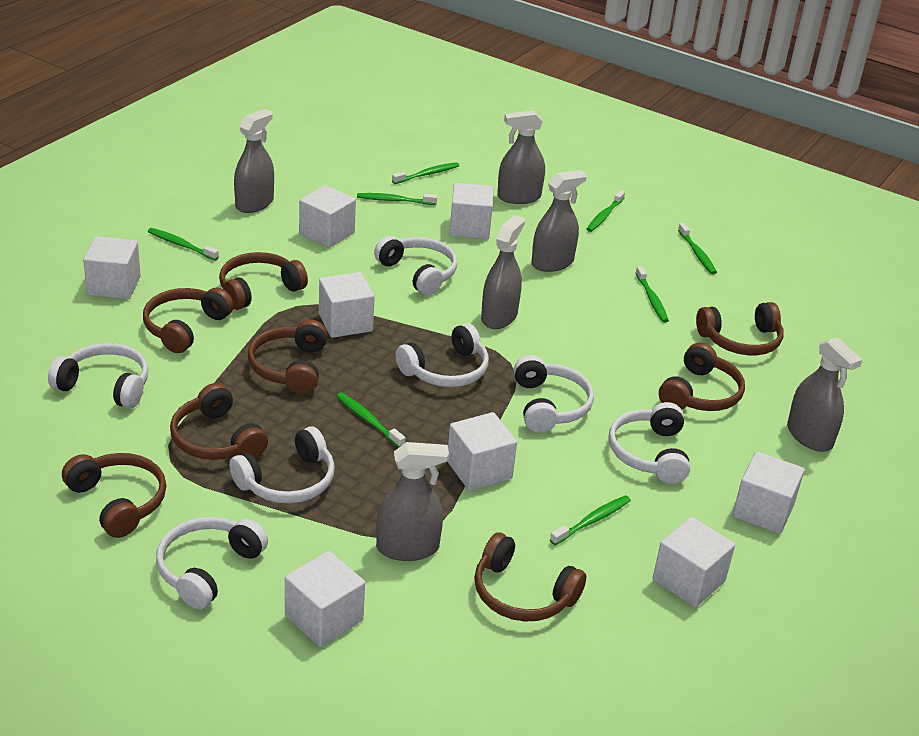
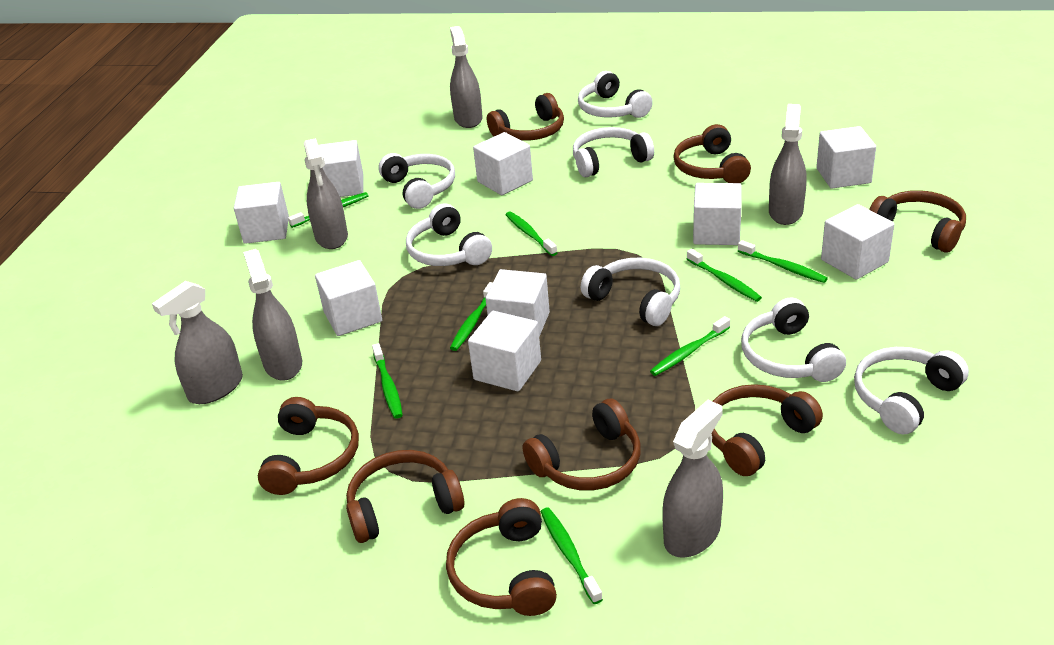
white cube: 8 -> 9

